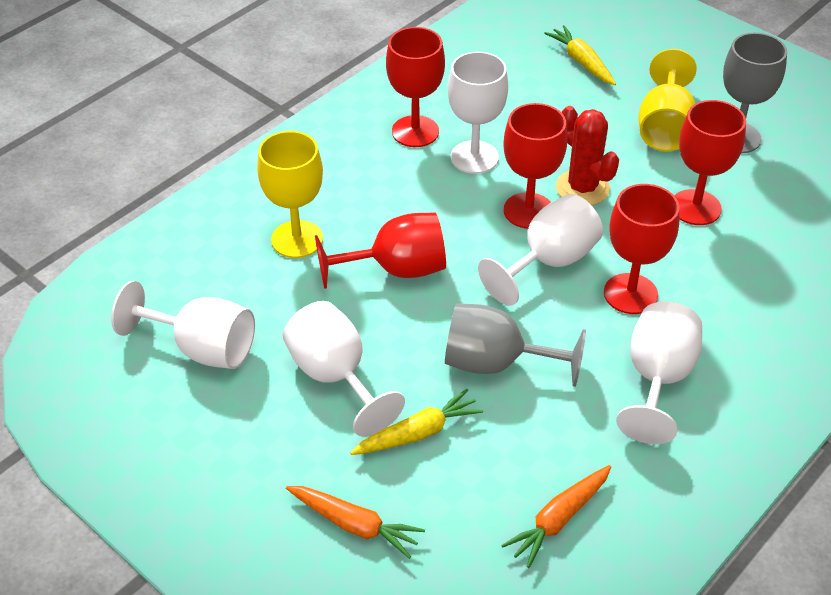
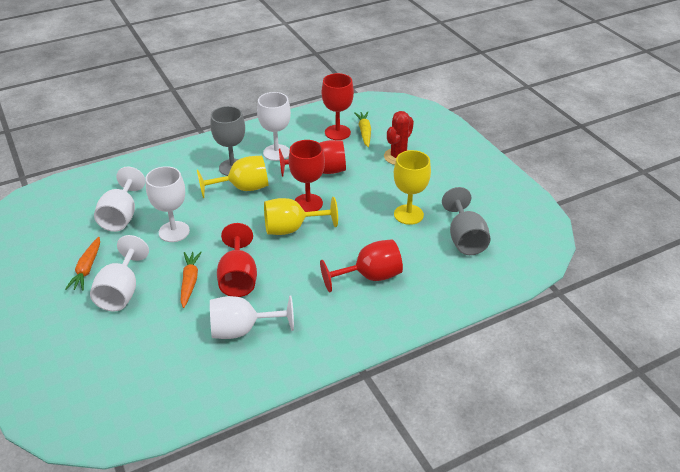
yellow carrot: 2 -> 1
yellow goblet: 2 -> 3

